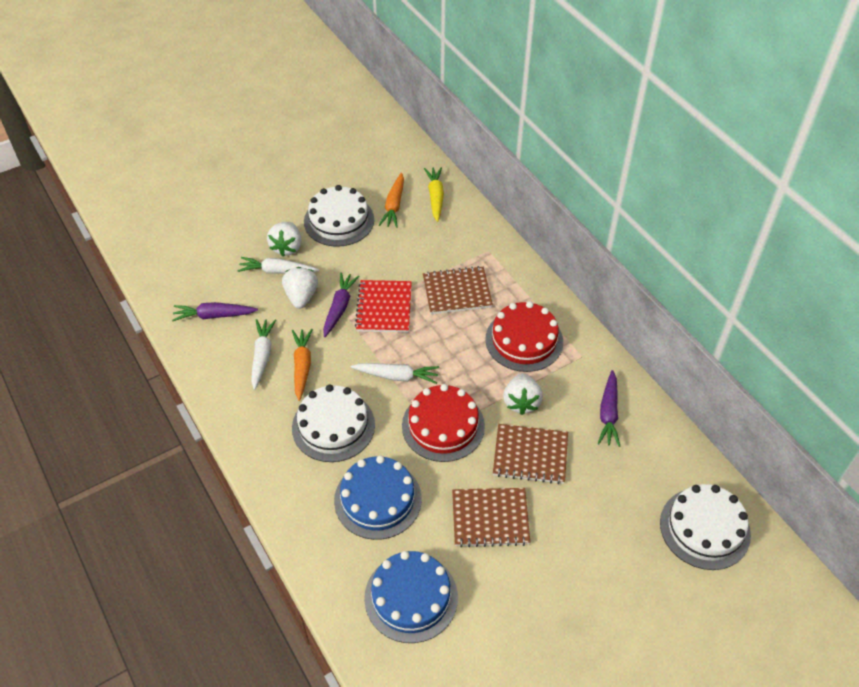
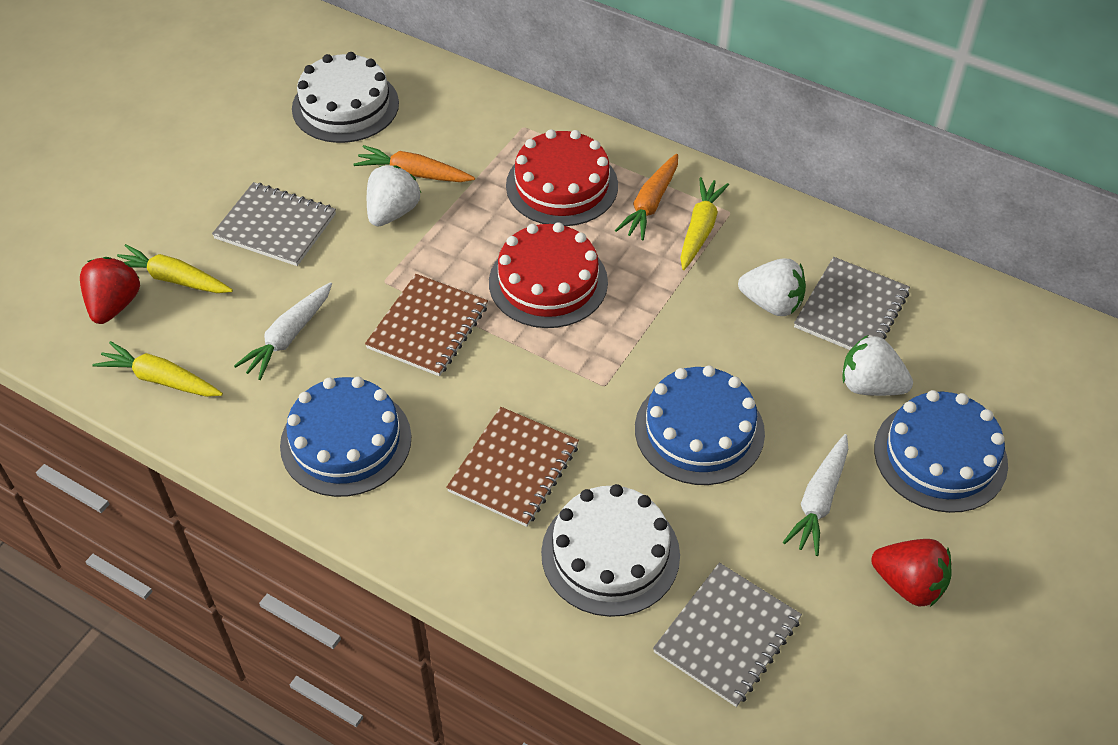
blue cake: 2 -> 3
brown notebook: 3 -> 2
grey notebook: 0 -> 3
purple carrot: 3 -> 0
red notebook: 1 -> 0
red strawberry: 0 -> 2
white cake: 3 -> 2
white carrot: 3 -> 2
yellow carrot: 1 -> 3

